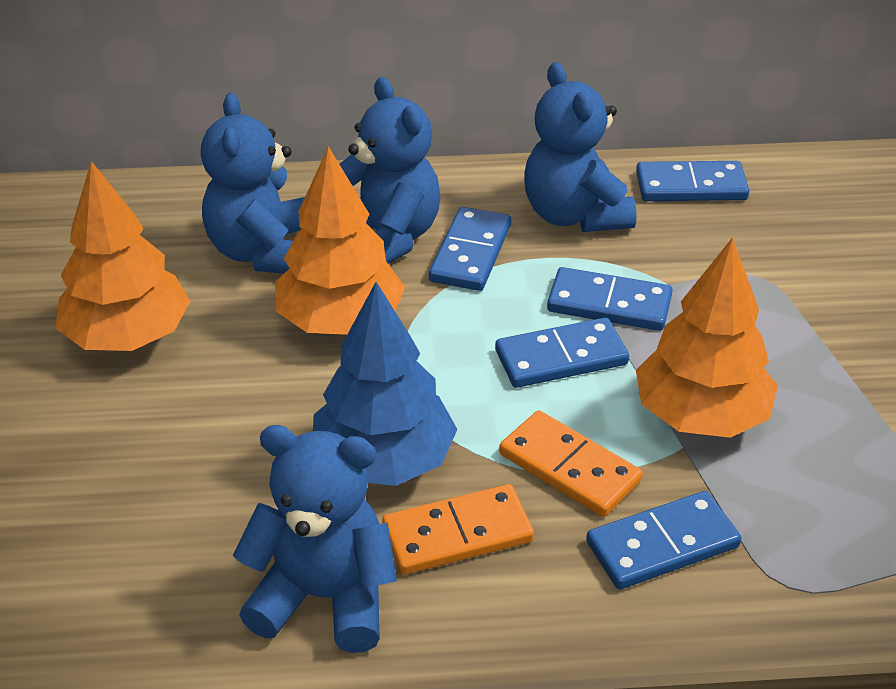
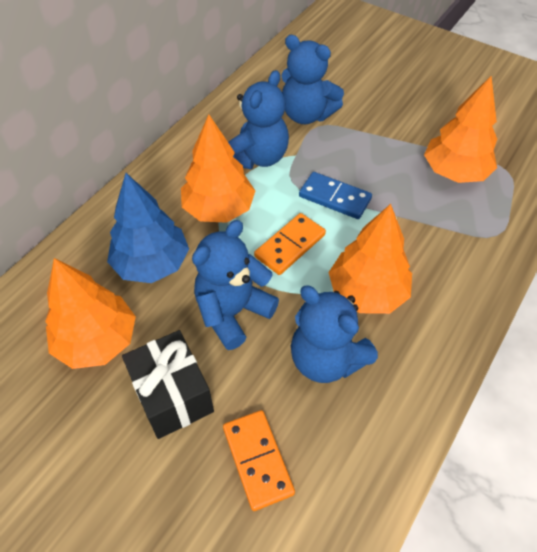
black gift: 0 -> 1
blue domino: 5 -> 1
orange tree: 3 -> 4

